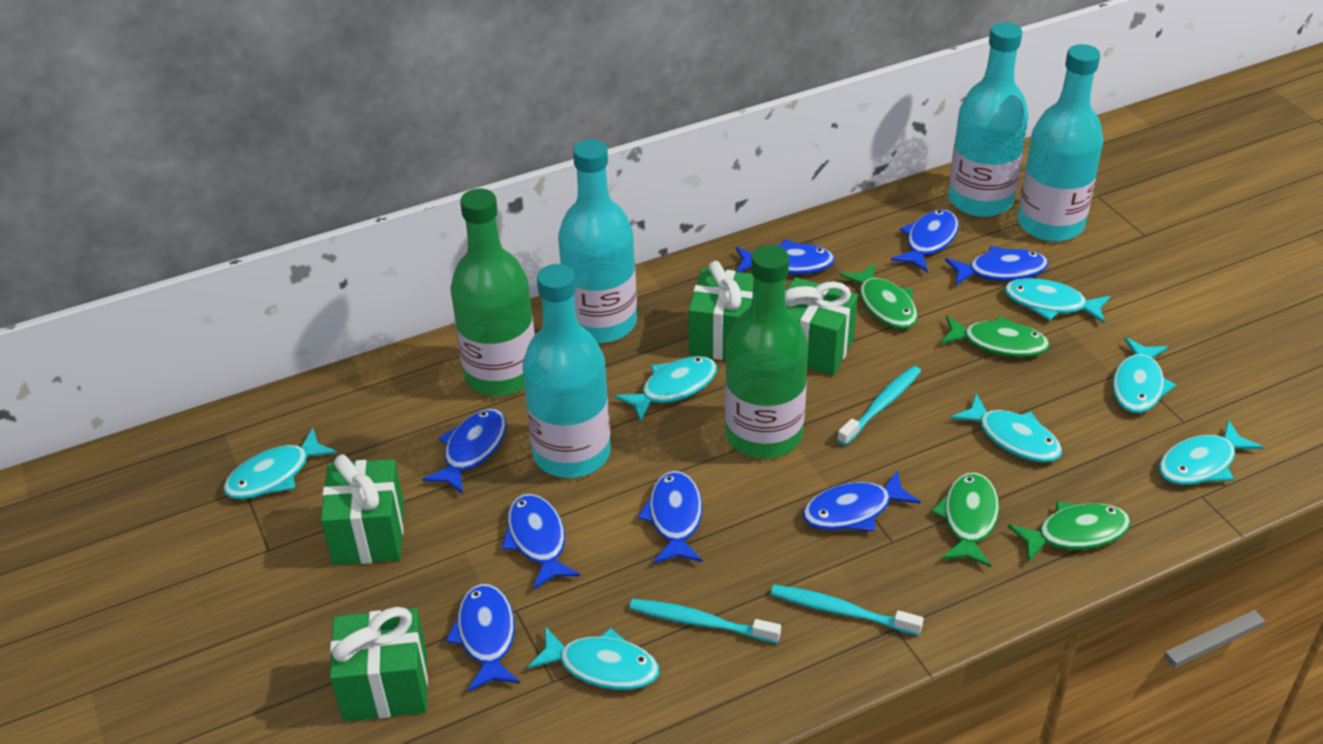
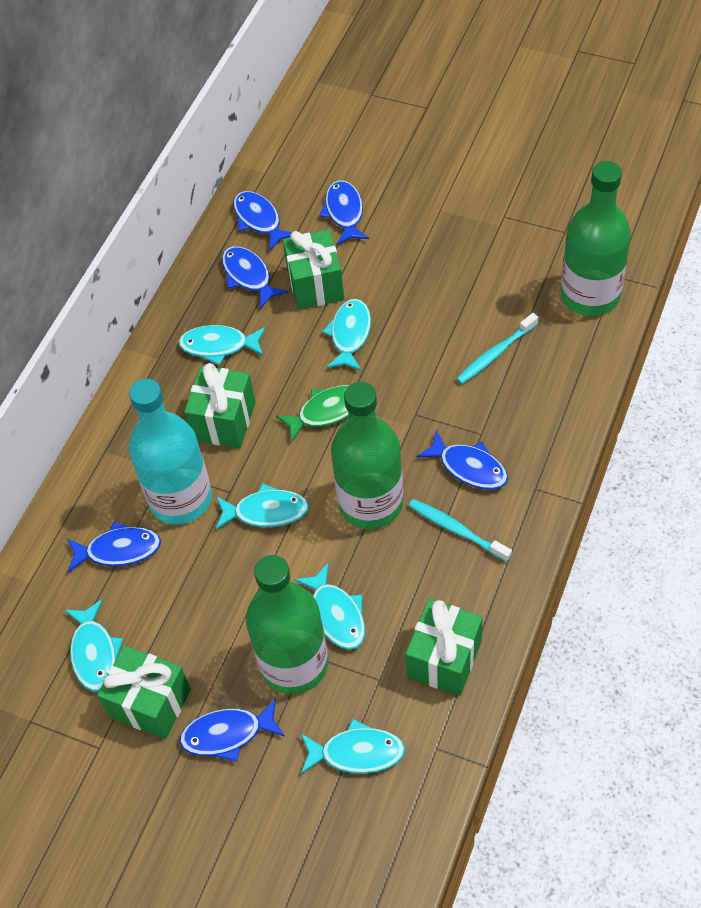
blue fish: 8 -> 6
green bottle: 2 -> 3
green fish: 4 -> 1
turquoise bottle: 4 -> 1
turquoise fish: 7 -> 6
turquoise toothbrush: 3 -> 2

